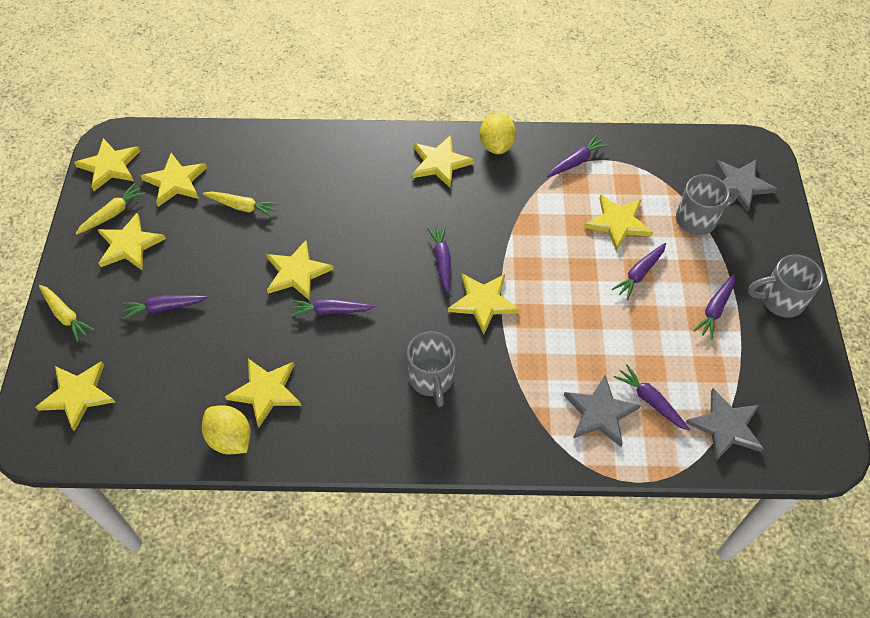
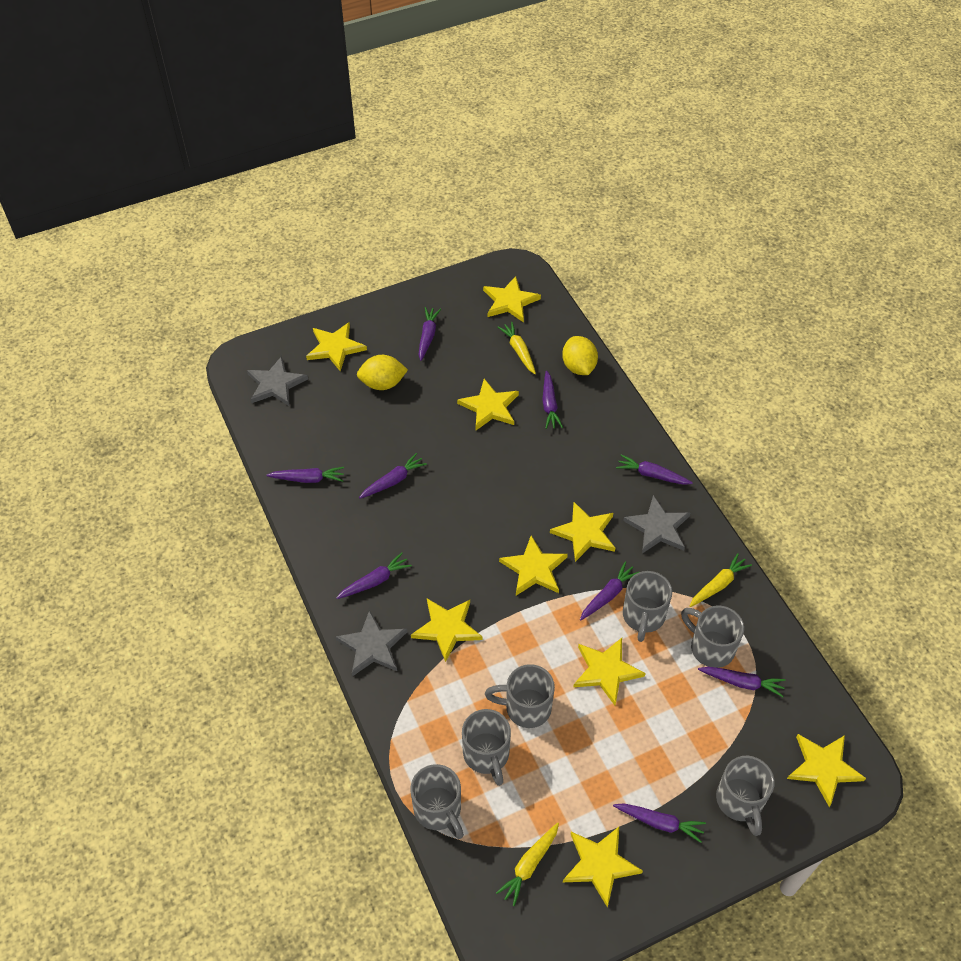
grey mug: 3 -> 6
purple carrot: 7 -> 9

